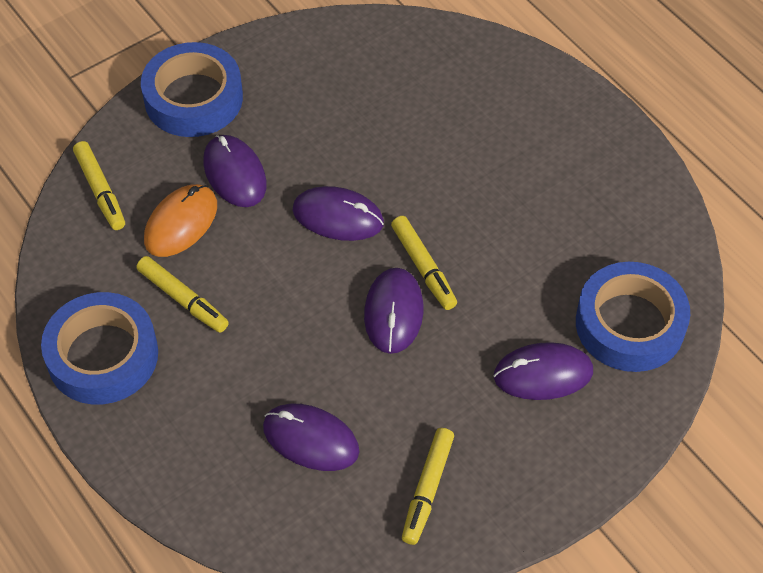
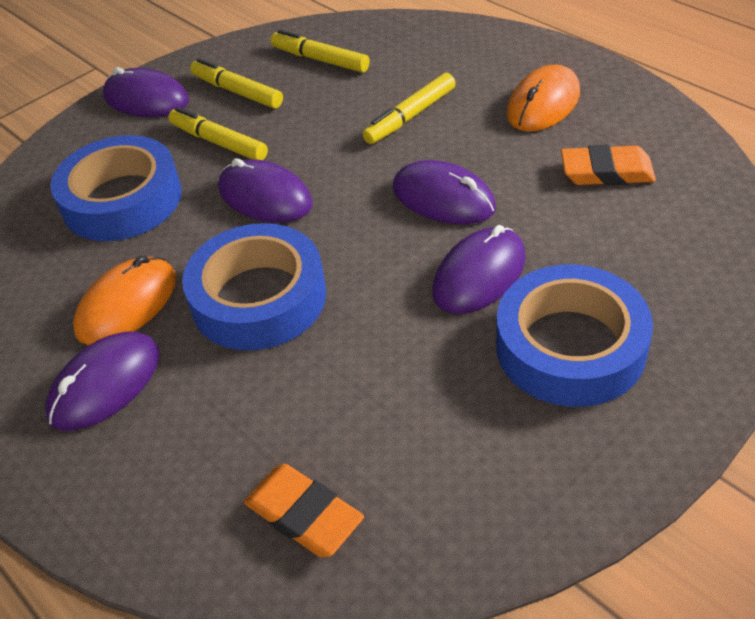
orange eraser: 0 -> 2
orange mouse: 1 -> 2

